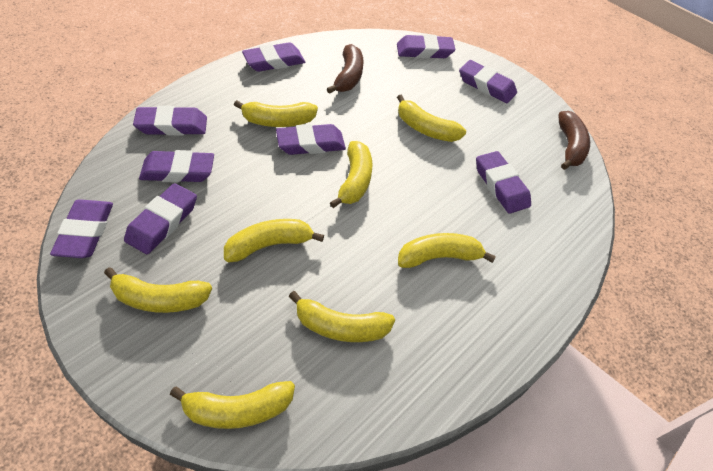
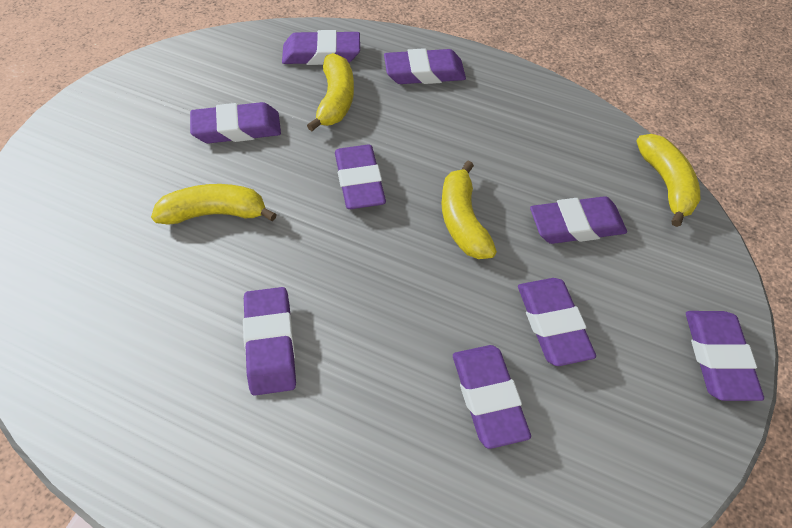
brown banana: 2 -> 0
yellow banana: 8 -> 4

